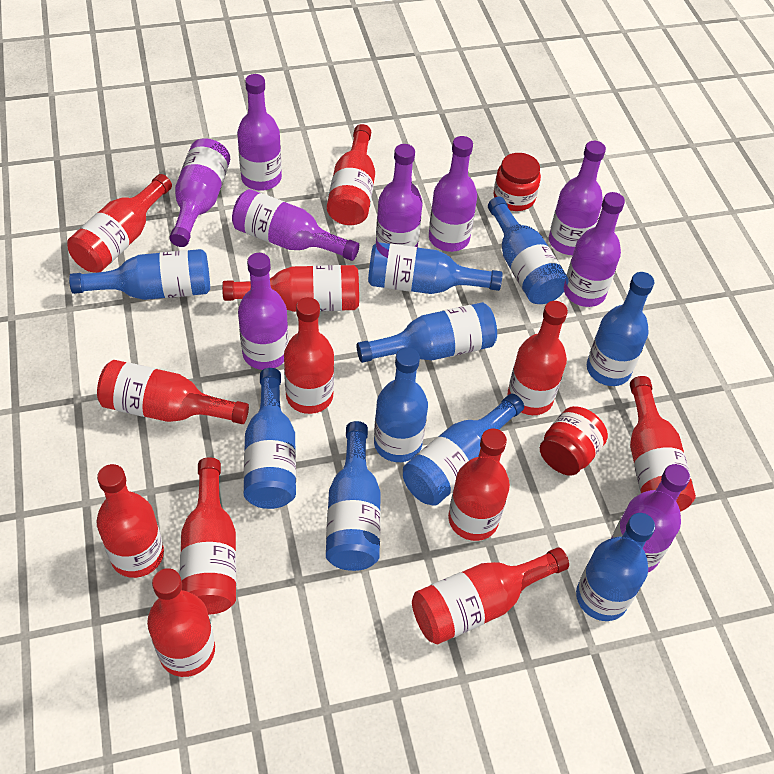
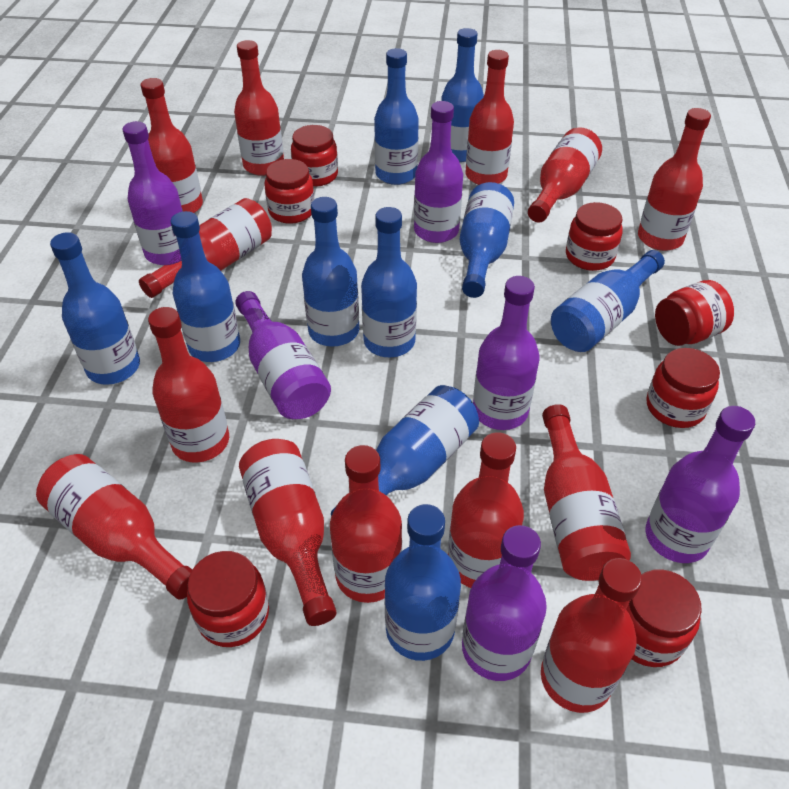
purple bottle: 9 -> 6
red bottle: 12 -> 13
red jar: 2 -> 7

